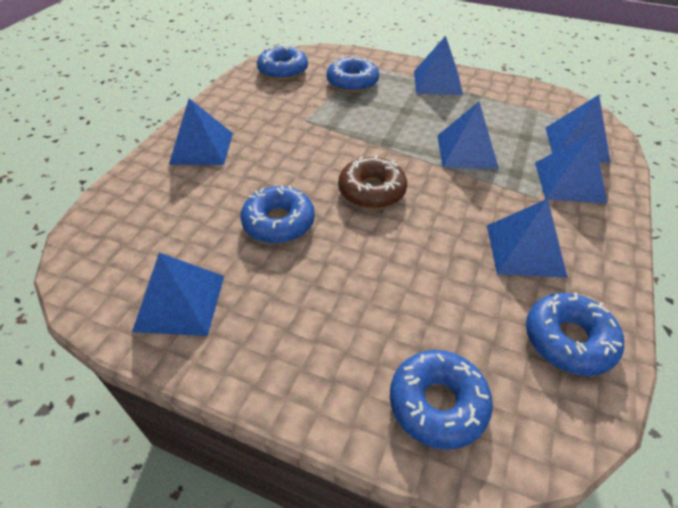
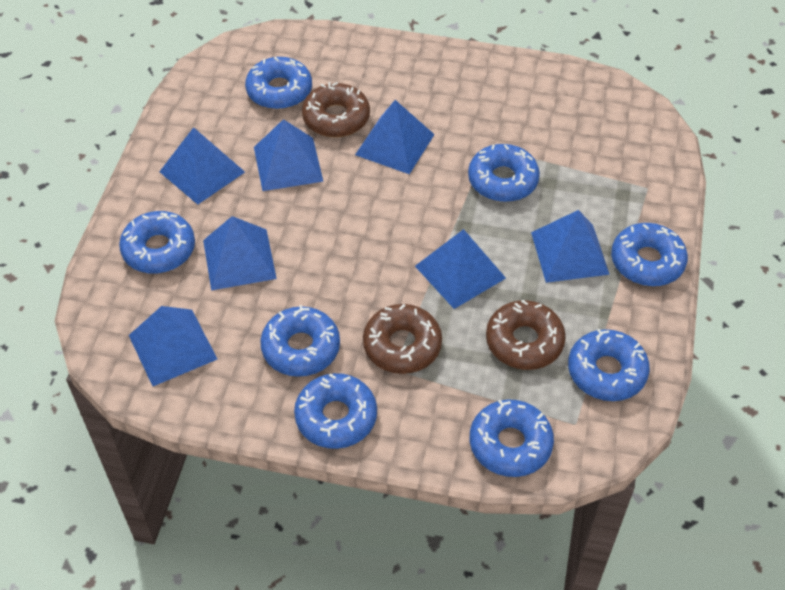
blue donut: 5 -> 8
brown donut: 1 -> 3

